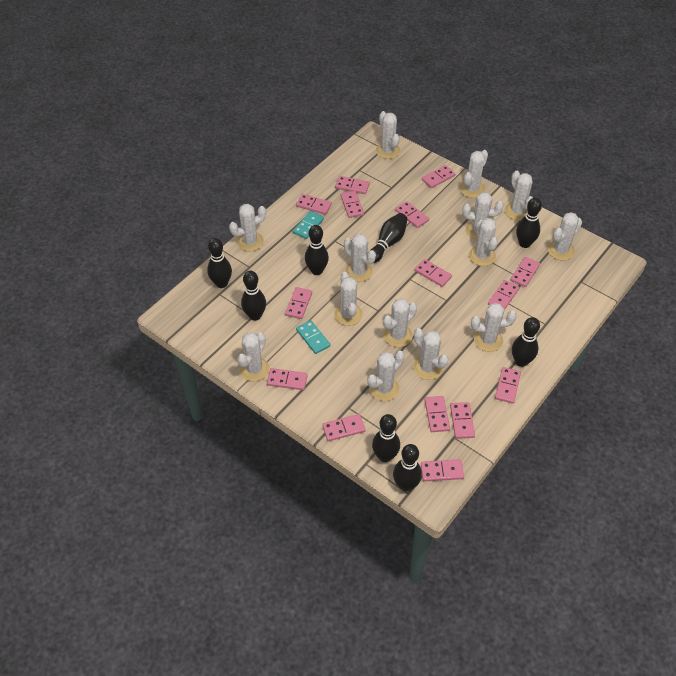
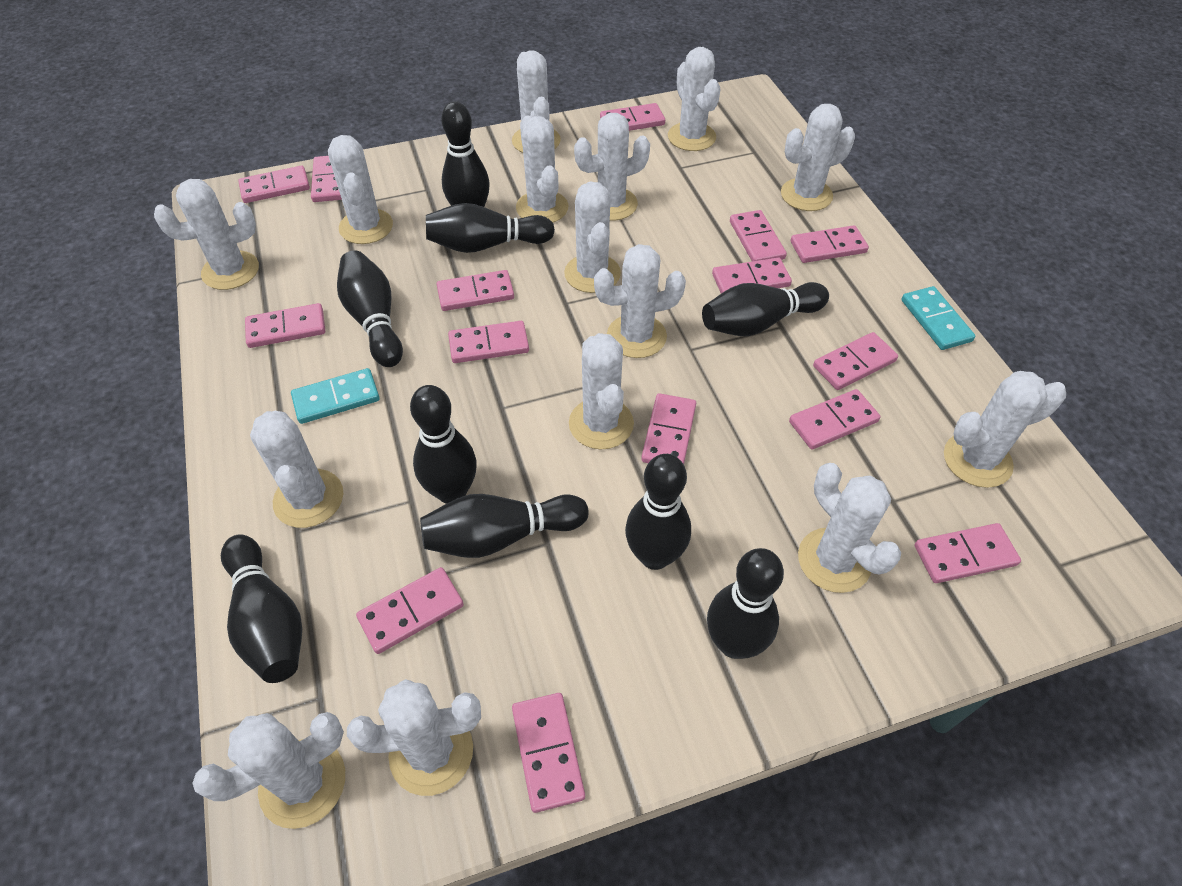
black bowling pin: 8 -> 9
white cactus: 14 -> 15

